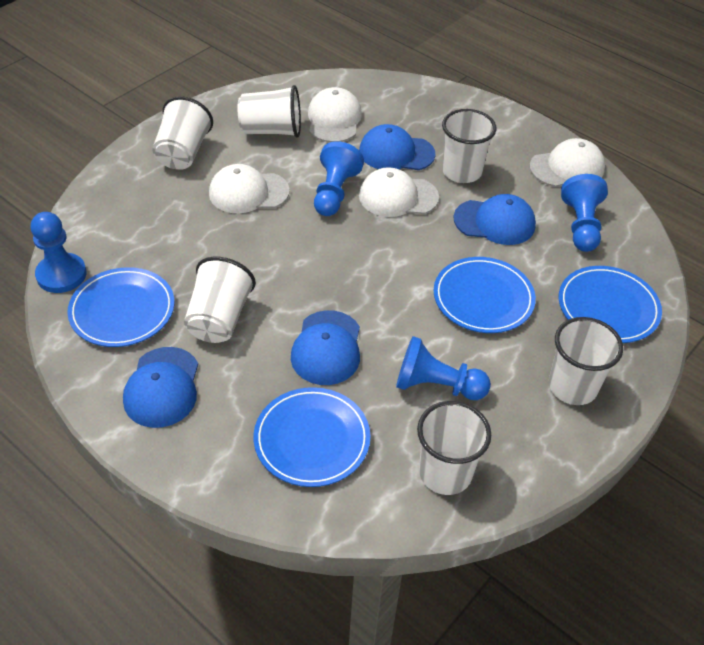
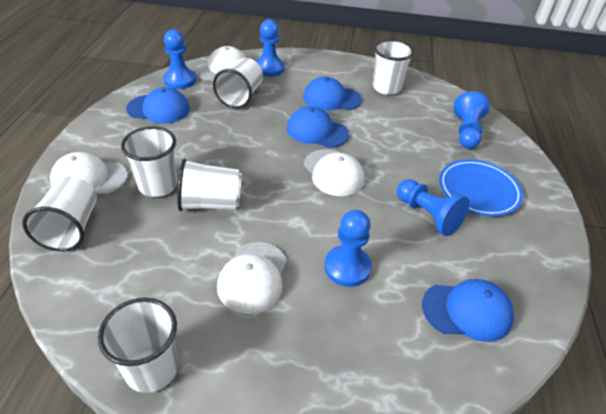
blue pawn: 4 -> 5
blue plate: 4 -> 1

